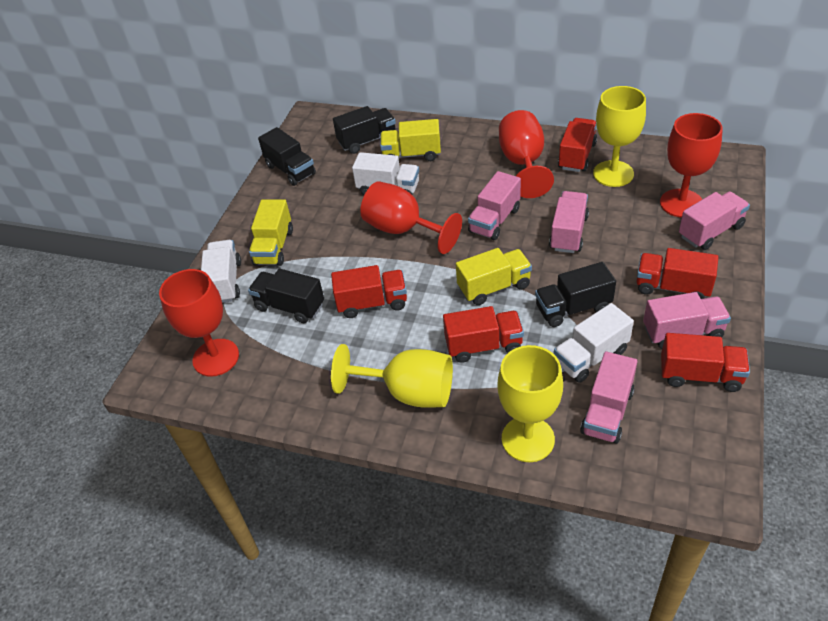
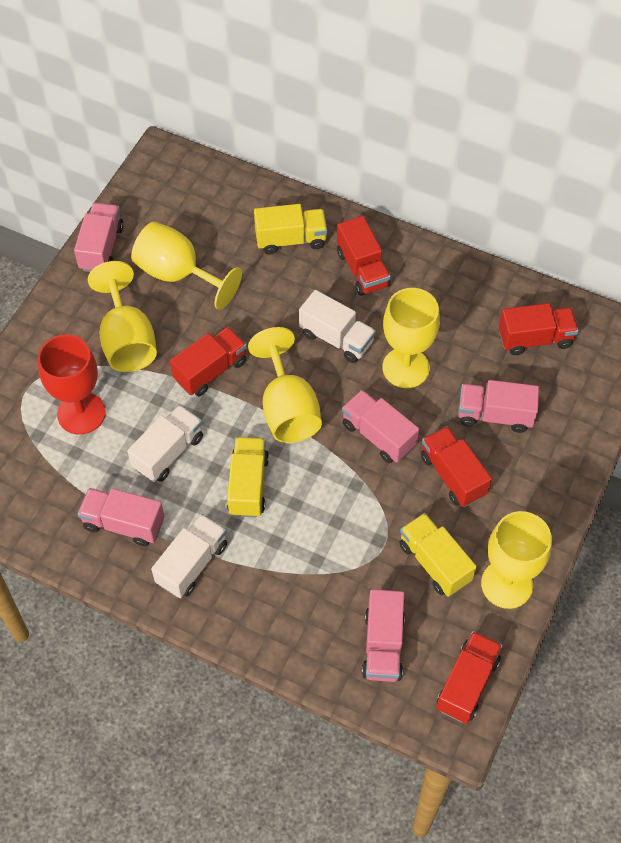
black truck: 4 -> 0
red goblet: 4 -> 1
yellow goblet: 3 -> 5

